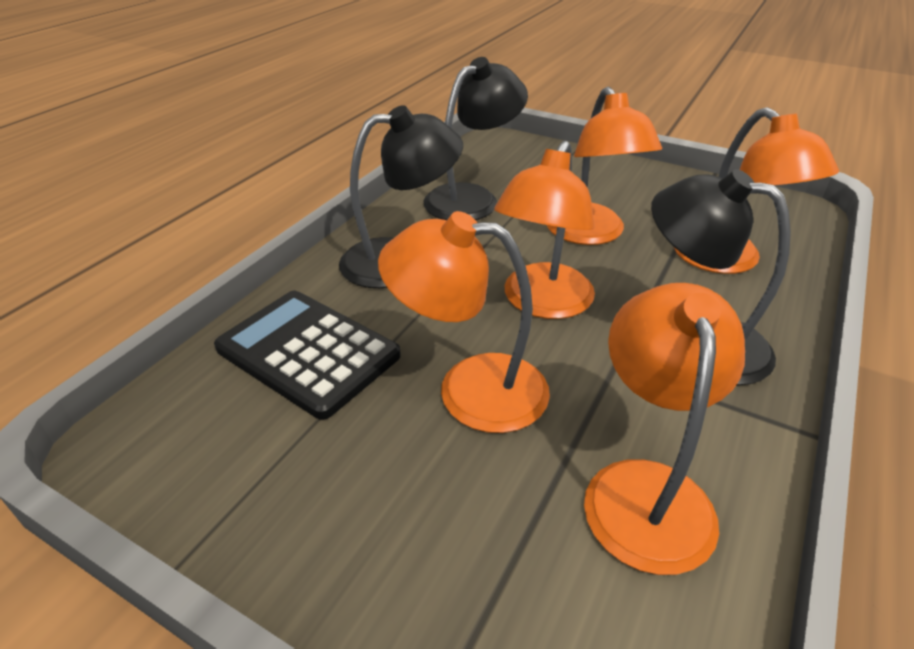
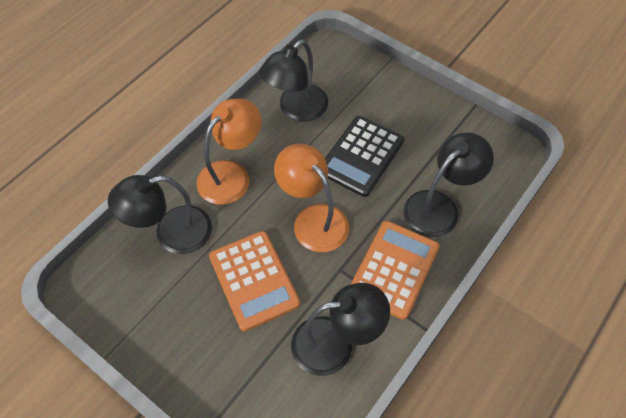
black lamp: 3 -> 4
orange calculator: 0 -> 2
orange lamp: 5 -> 2

